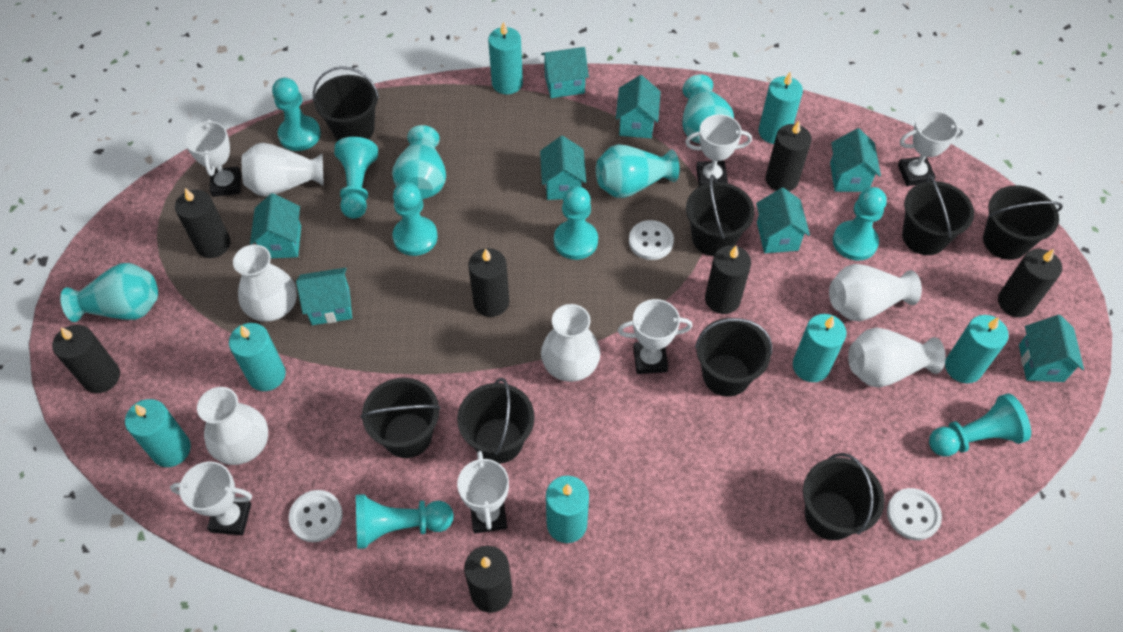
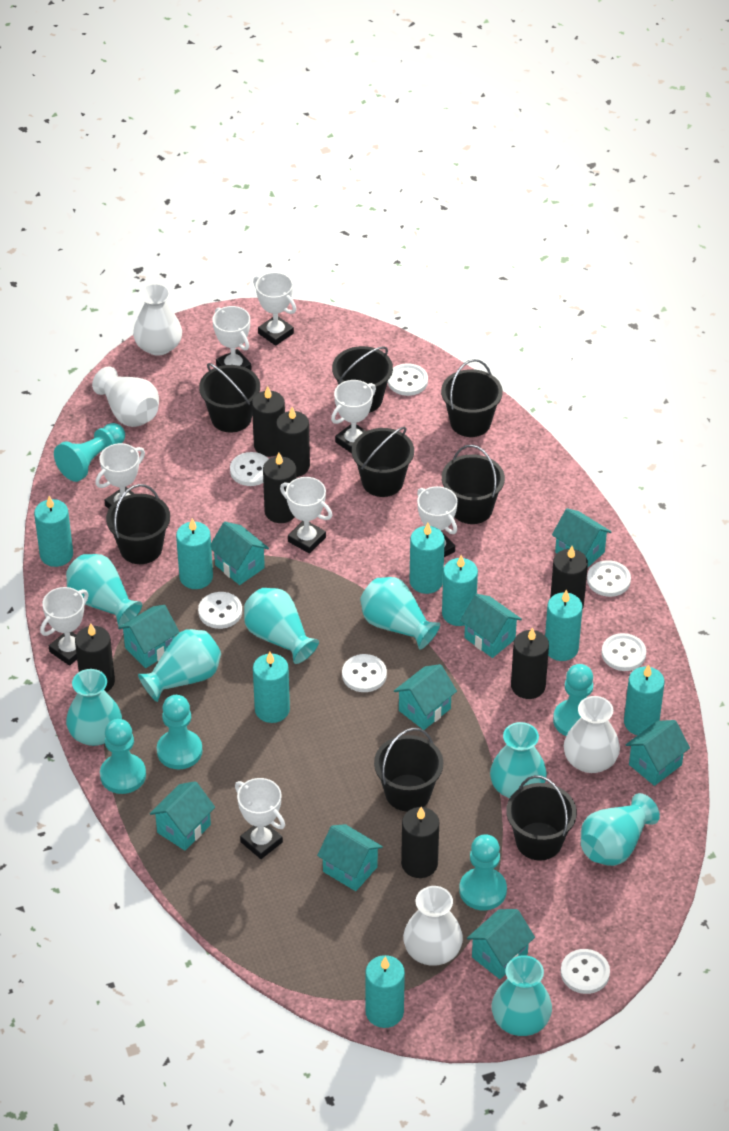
turquoise candle: 7 -> 8
turquoise house: 8 -> 9
turquoise pawn: 7 -> 5
turquoise vase: 4 -> 8
white button: 3 -> 7
white trophy: 6 -> 8
white vase: 6 -> 4

